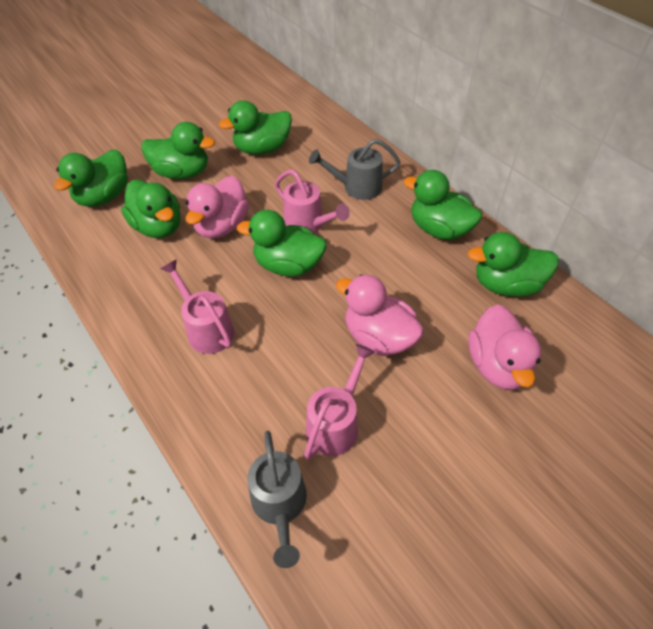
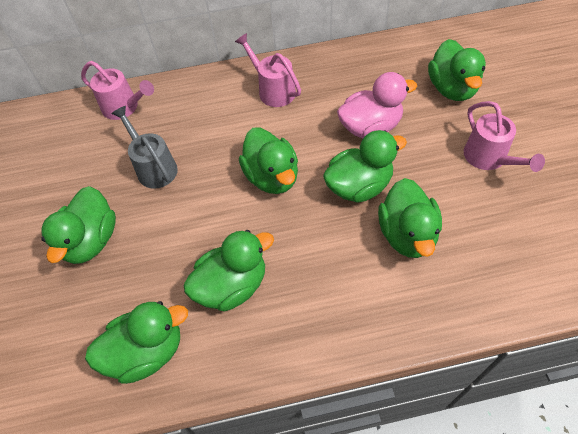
grey watering can: 2 -> 1
pink duck: 3 -> 1

